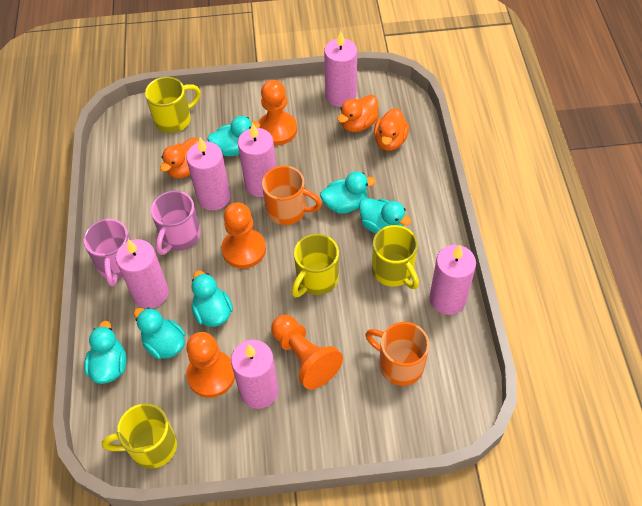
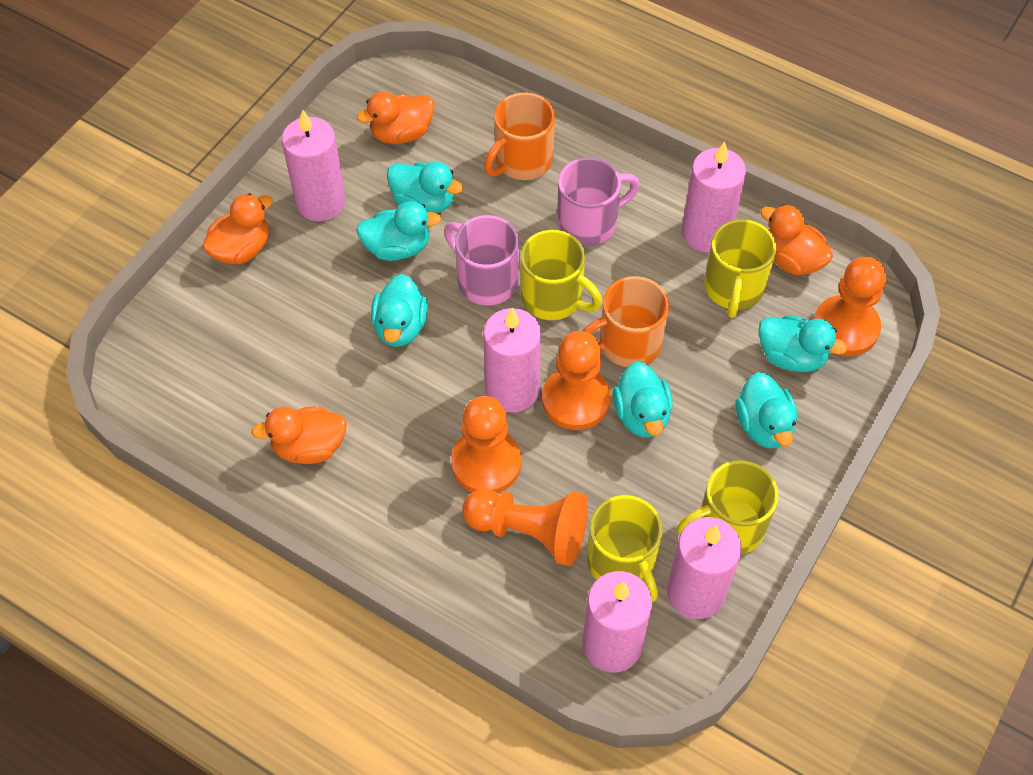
orange duck: 3 -> 4
pink candle: 6 -> 5

